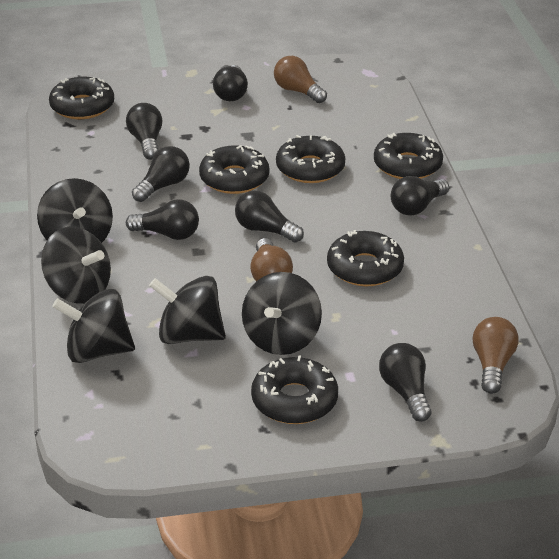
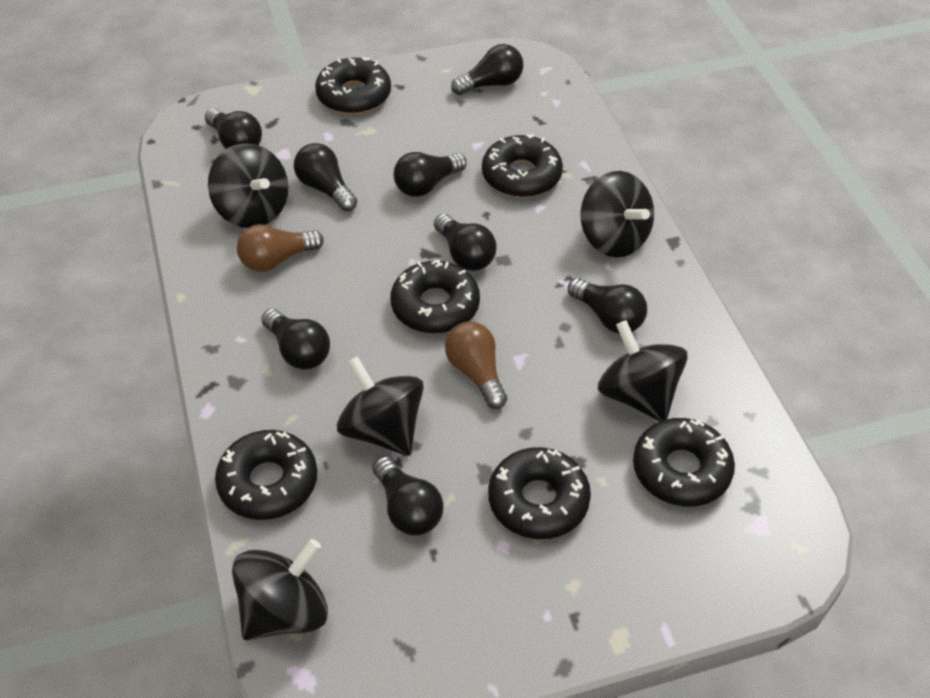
black light bulb: 7 -> 8
brown light bulb: 3 -> 2

